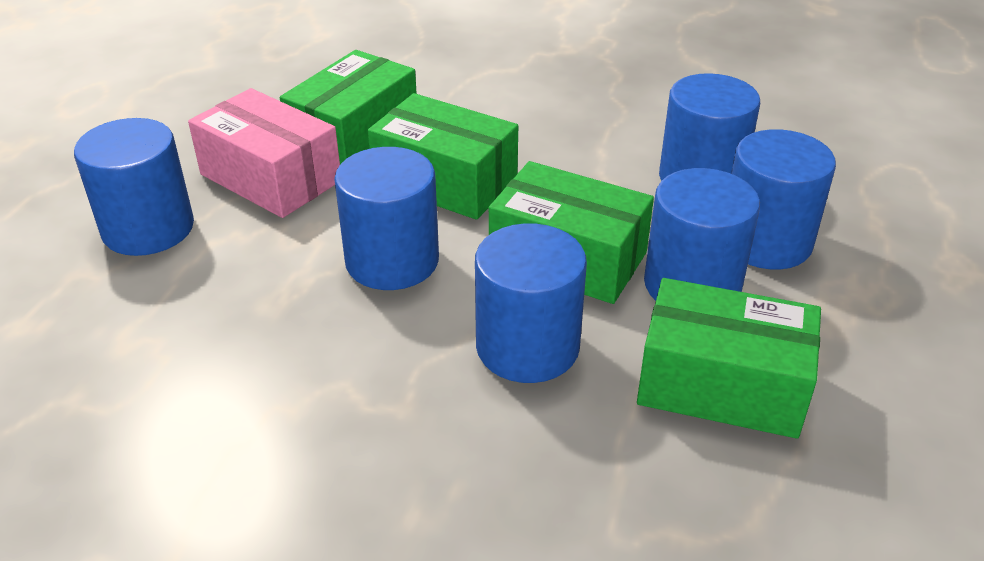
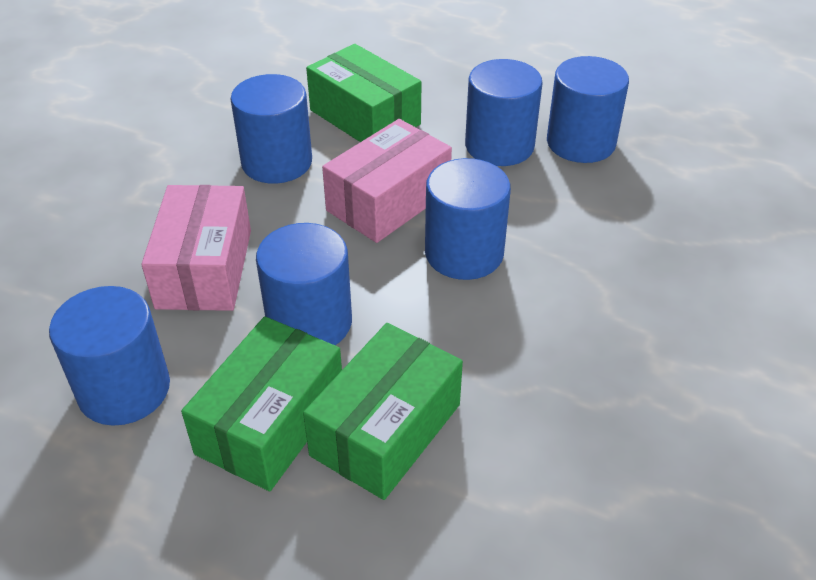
green box: 4 -> 3
pink box: 1 -> 2

